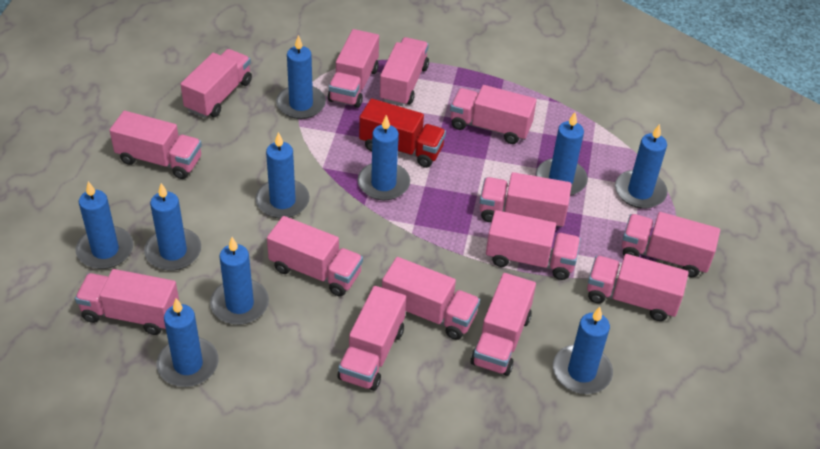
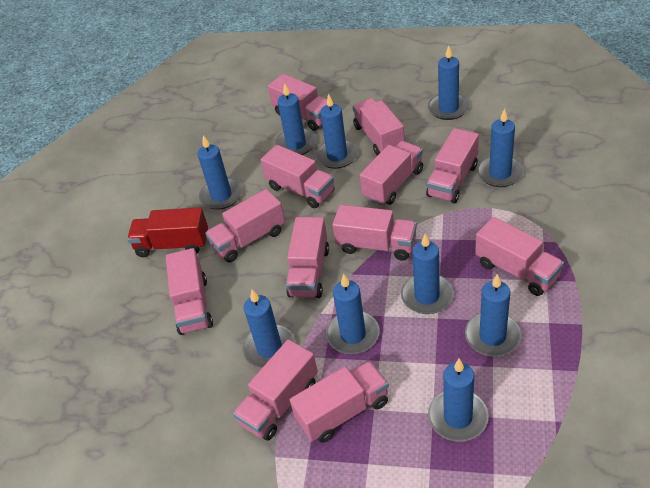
pink truck: 14 -> 12

